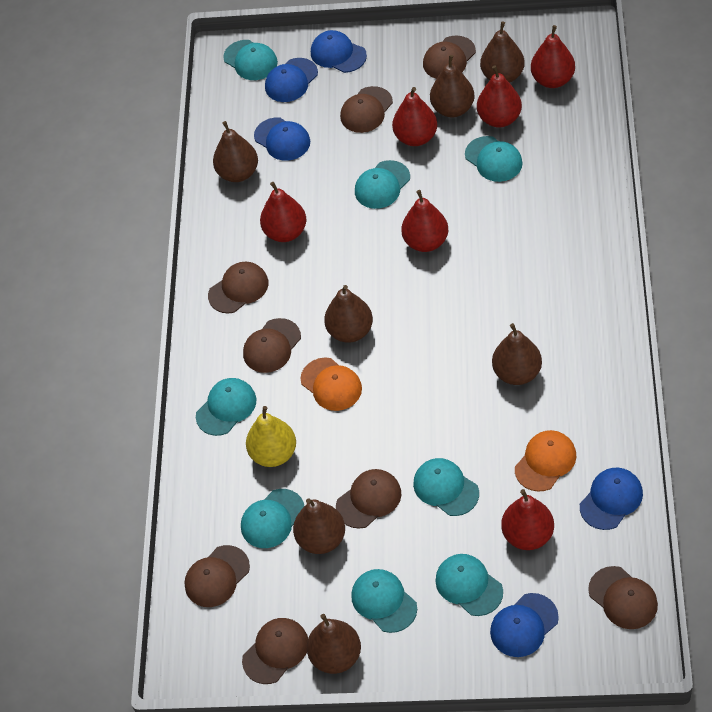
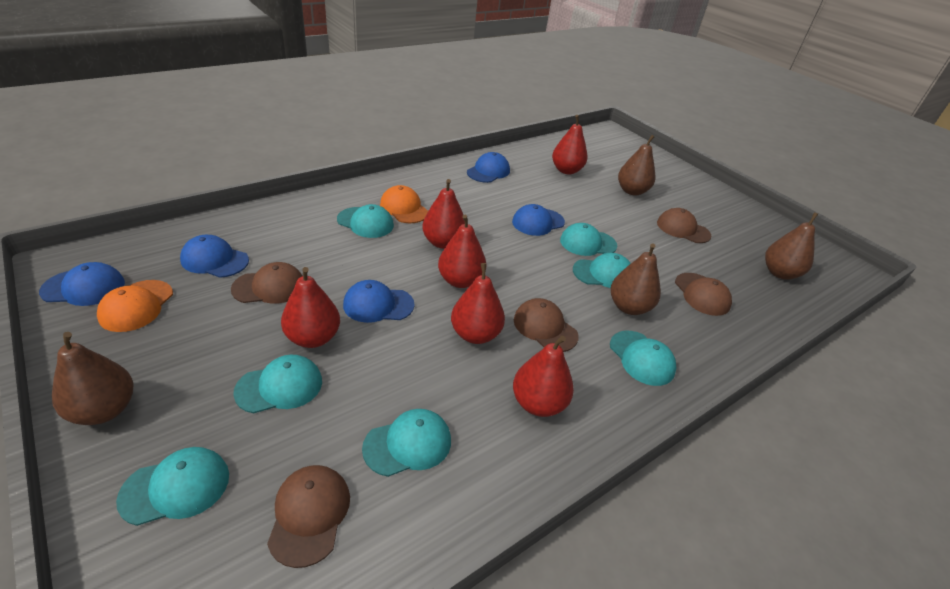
brown cap: 8 -> 5
brown pear: 7 -> 4
turquoise cap: 8 -> 7
yellow pear: 1 -> 0

